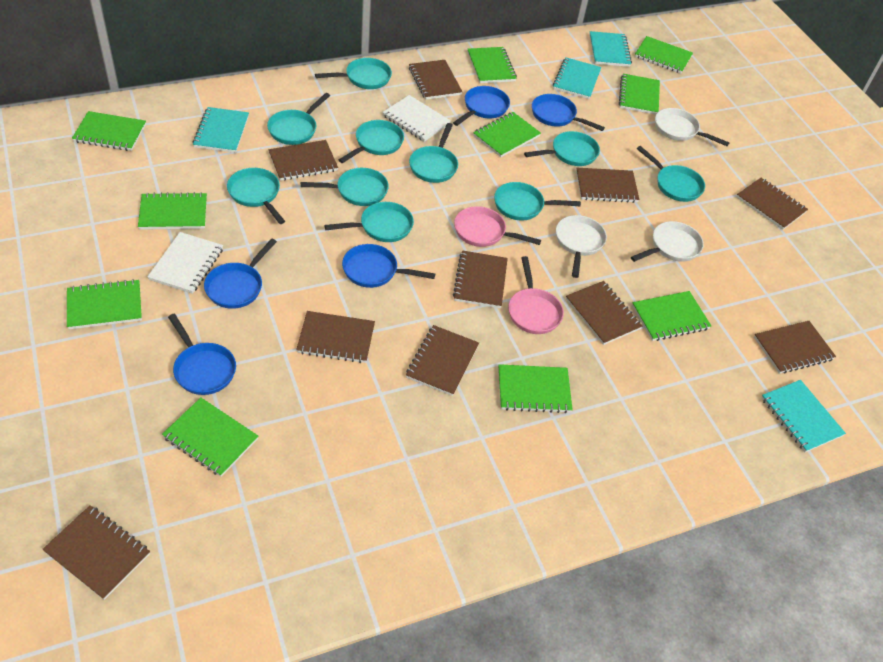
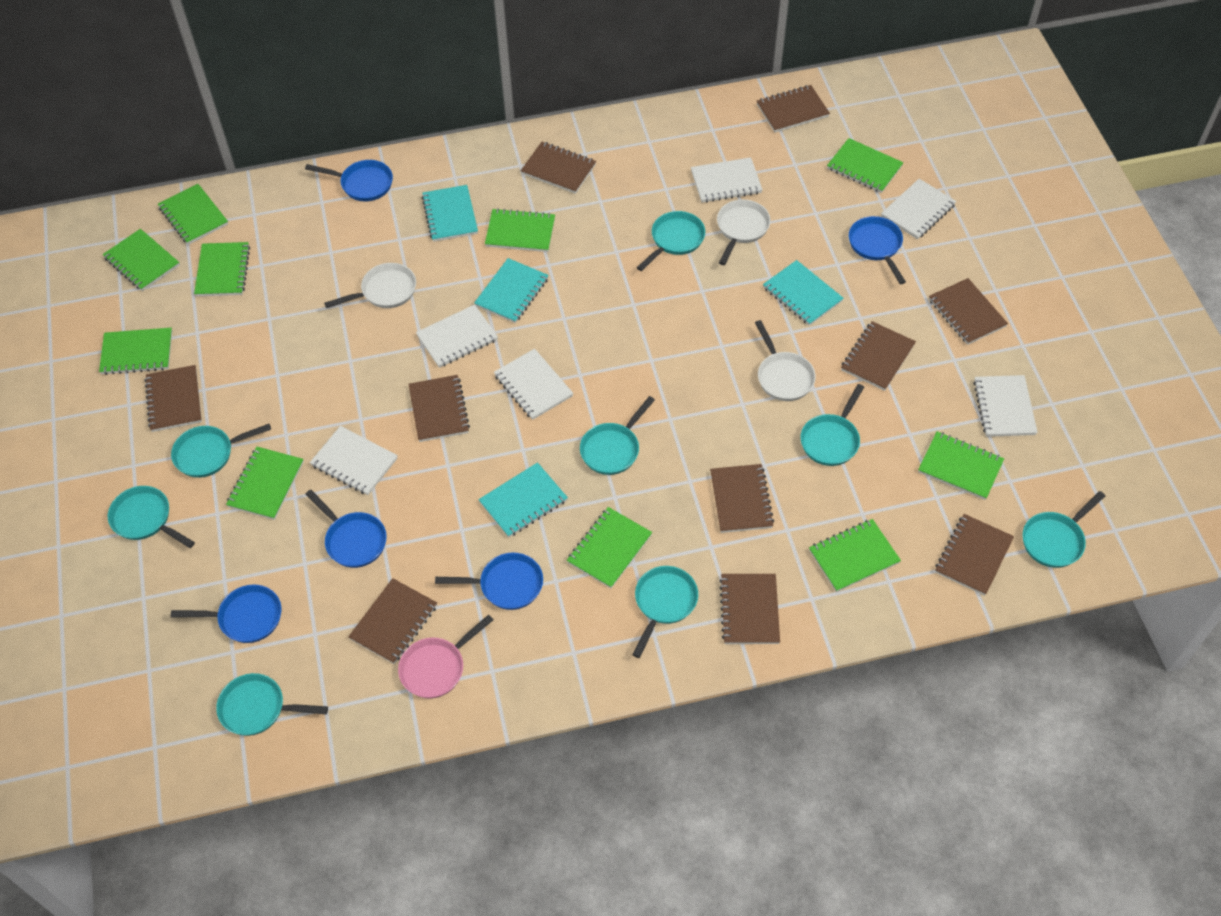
pink pan: 2 -> 1
turquoise pan: 10 -> 8
white notebook: 2 -> 6

